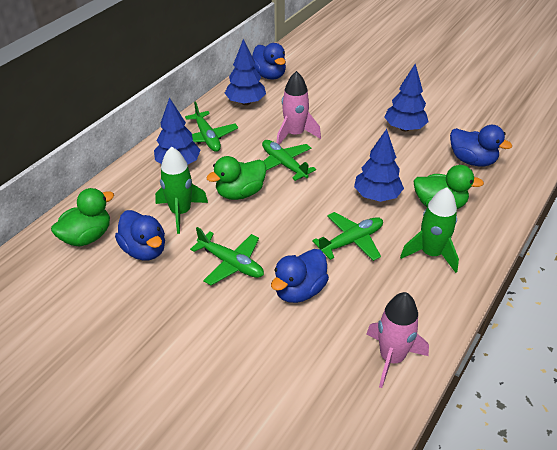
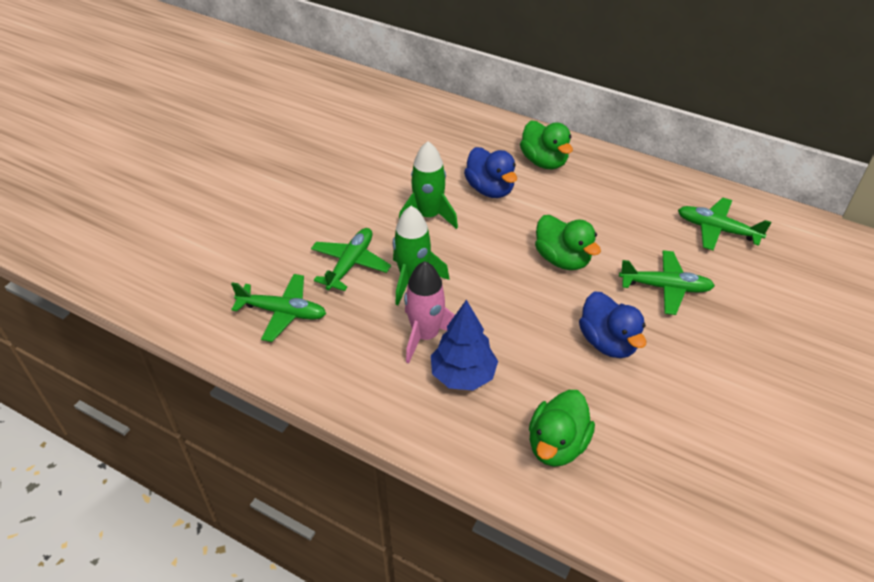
blue duck: 4 -> 2
blue tree: 4 -> 1
pink rocket: 2 -> 1

